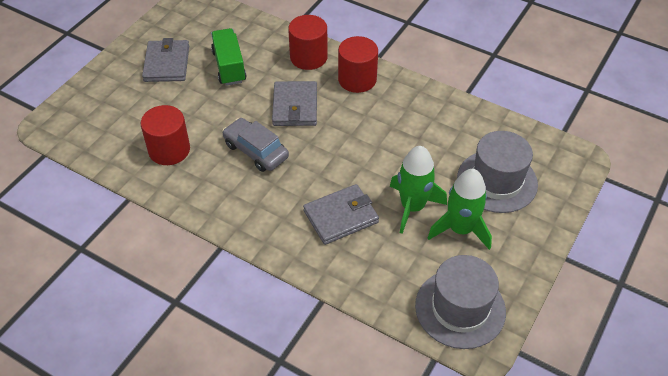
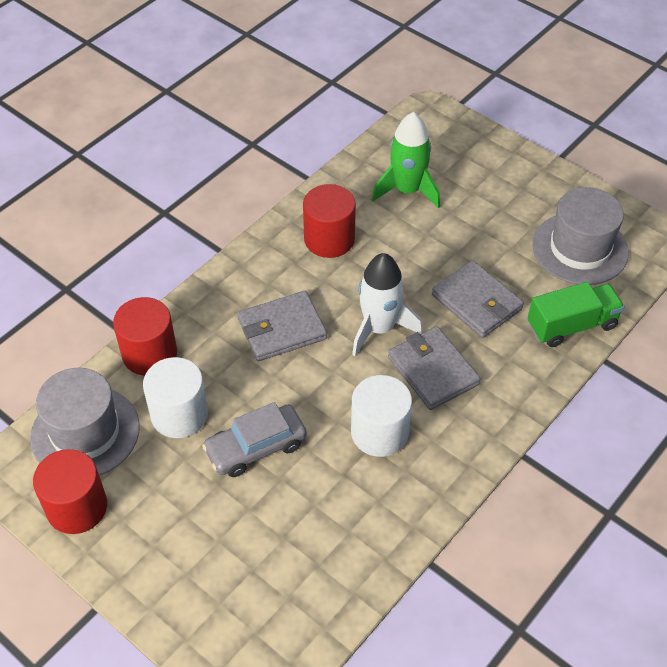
green rocket: 2 -> 1
white cylinder: 0 -> 2
white rocket: 0 -> 1

